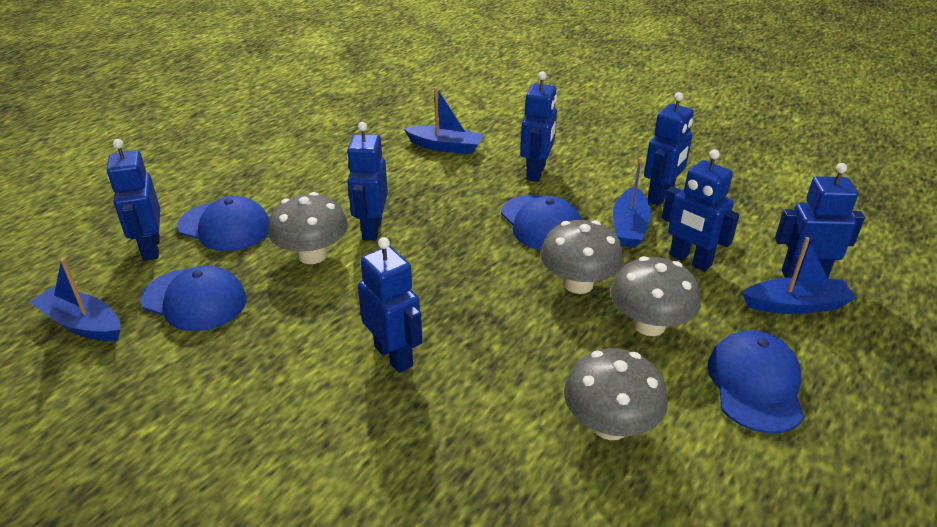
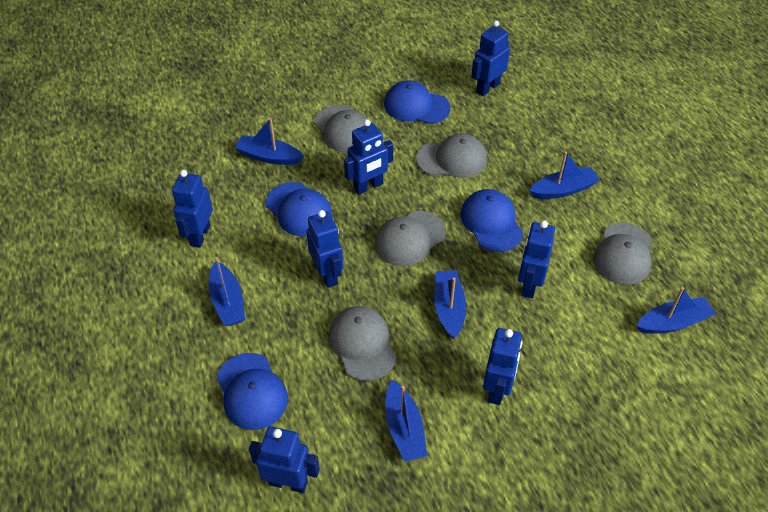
blue boat: 4 -> 6
grey cap: 0 -> 5
grey mushroom: 4 -> 0

